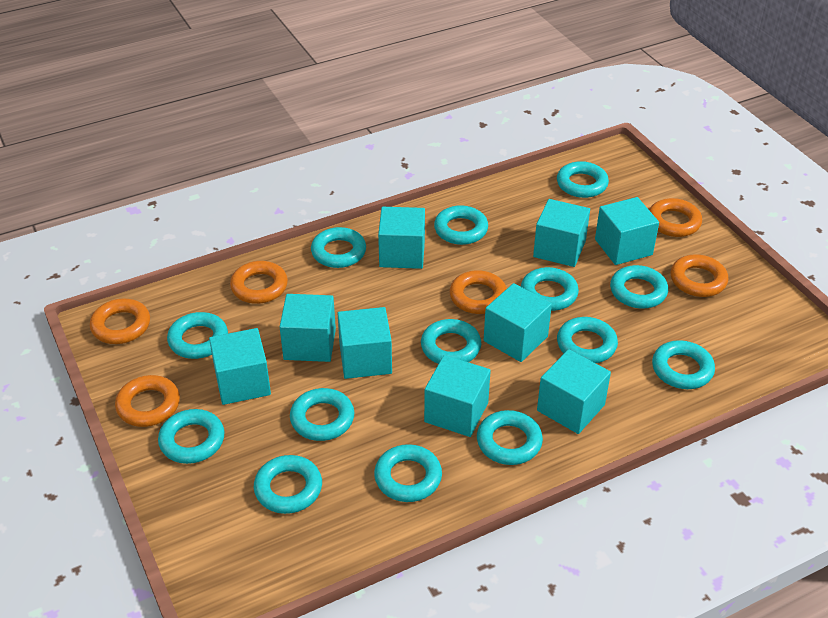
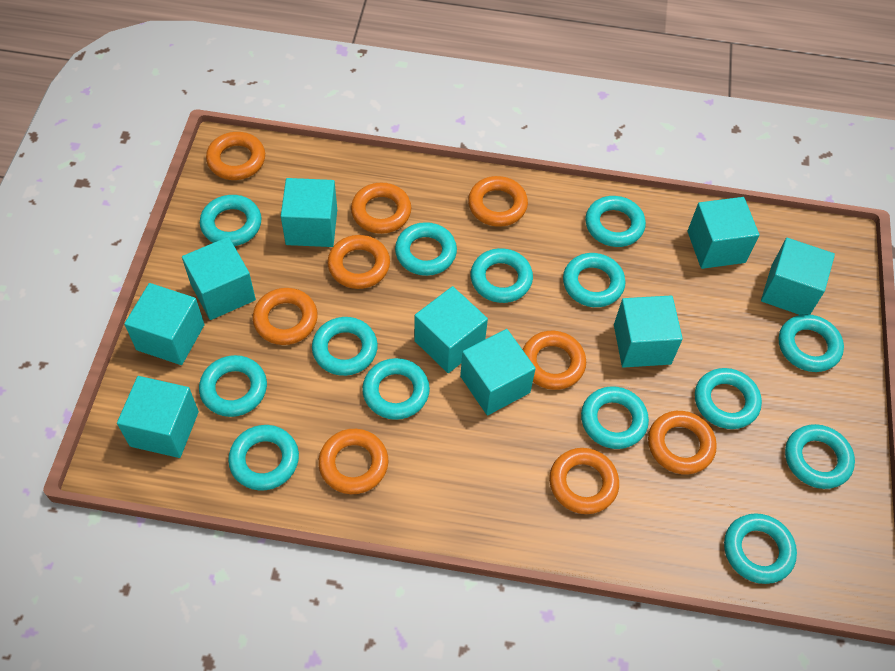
orange ring: 6 -> 9

